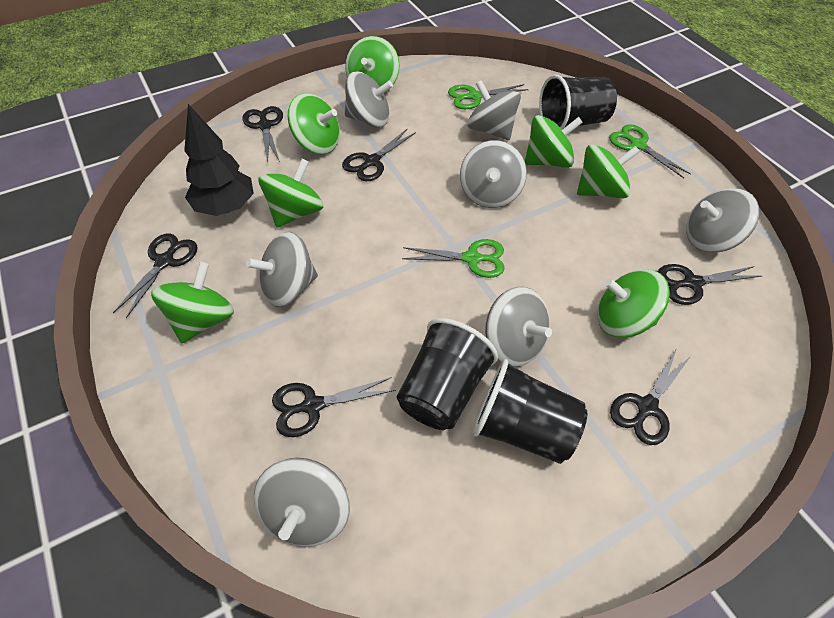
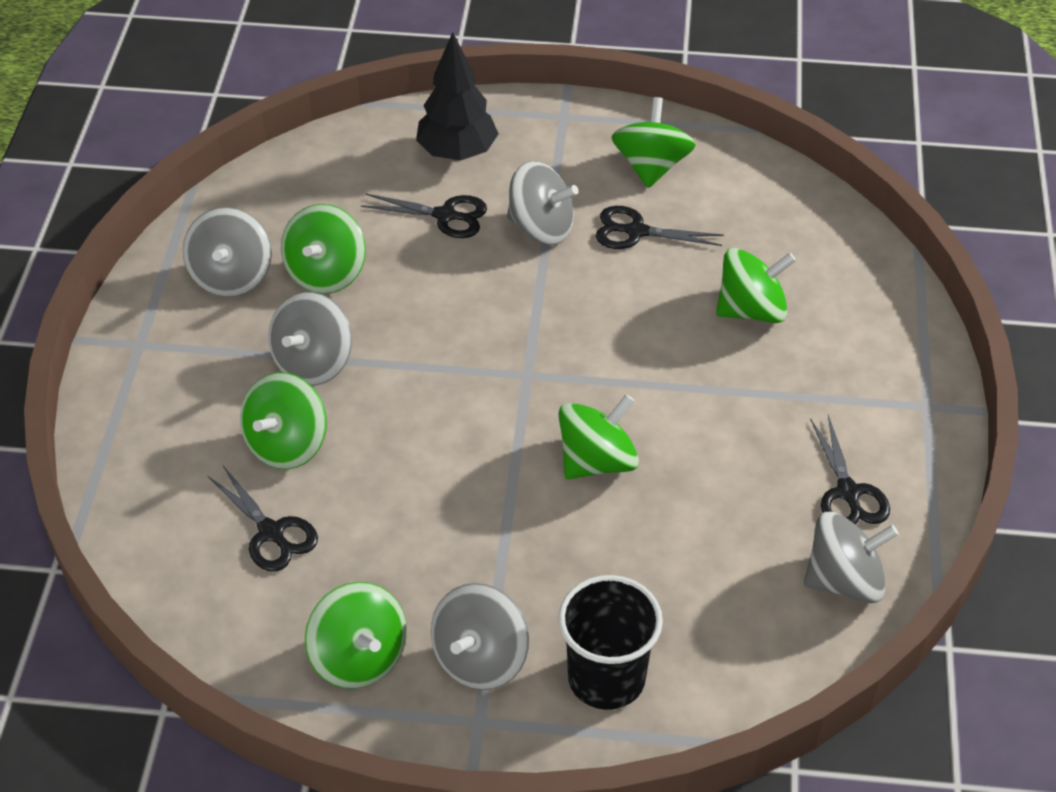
black cup: 3 -> 1
black scissors: 6 -> 4
green scissors: 3 -> 0
green spinning top: 7 -> 6
grey spinning top: 7 -> 5

